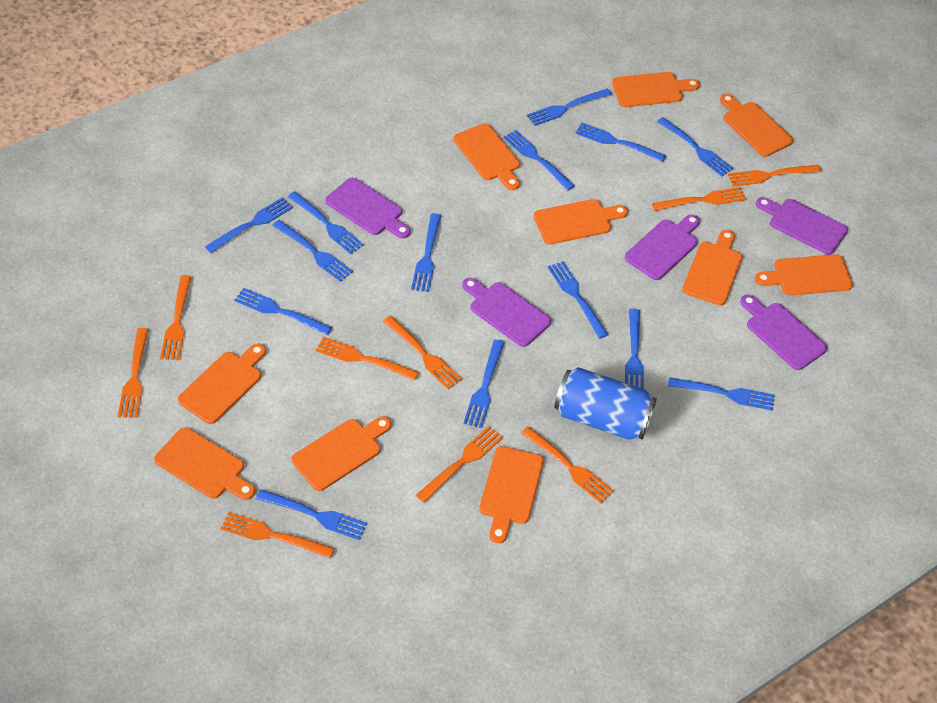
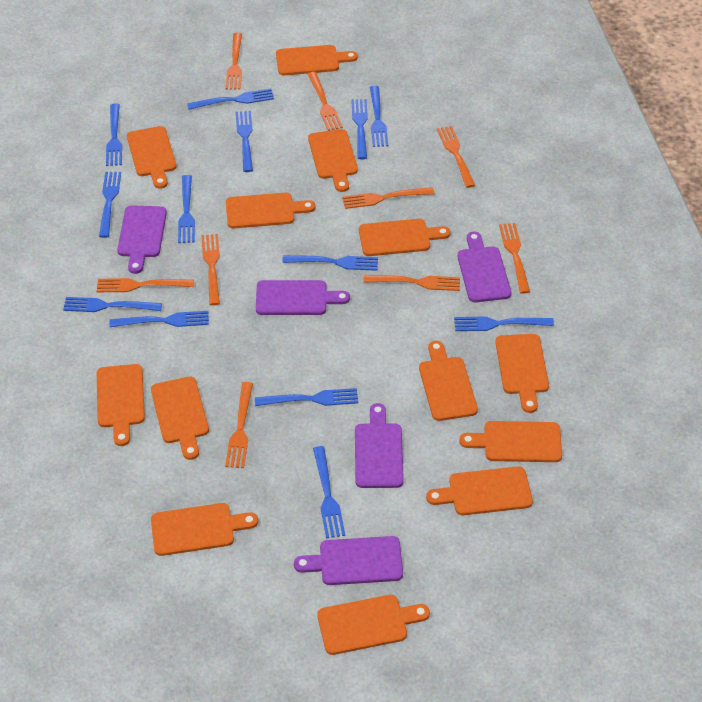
blue can: 1 -> 0
blue fork: 14 -> 13
orange cutting board: 10 -> 13

